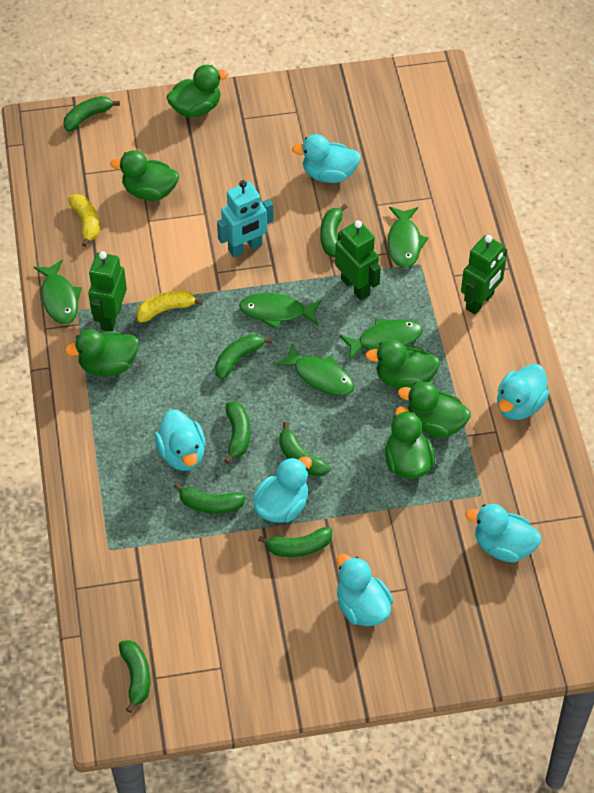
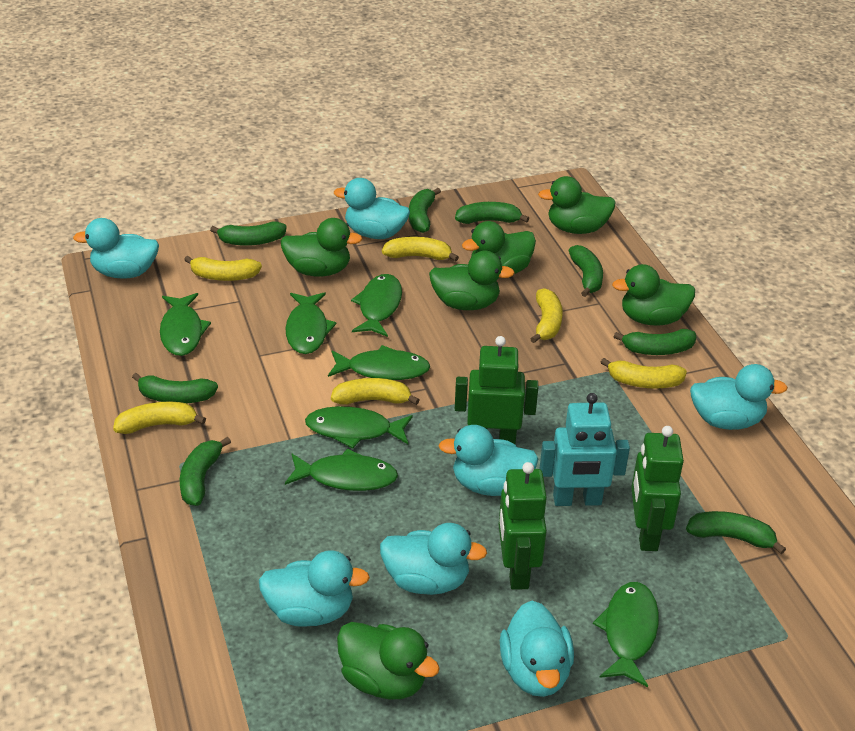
green fish: 5 -> 7
turquoise duck: 6 -> 7
yellow banana: 2 -> 6

